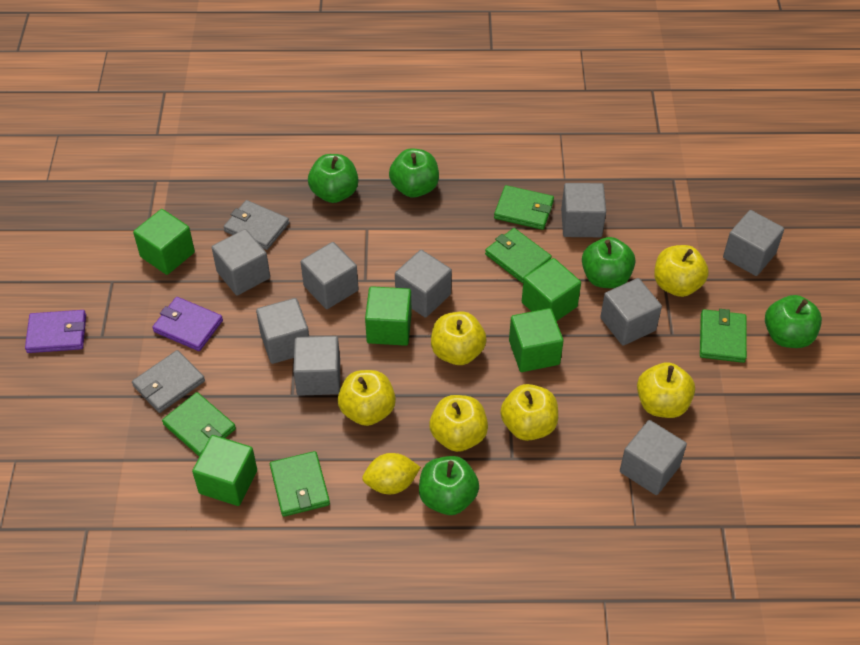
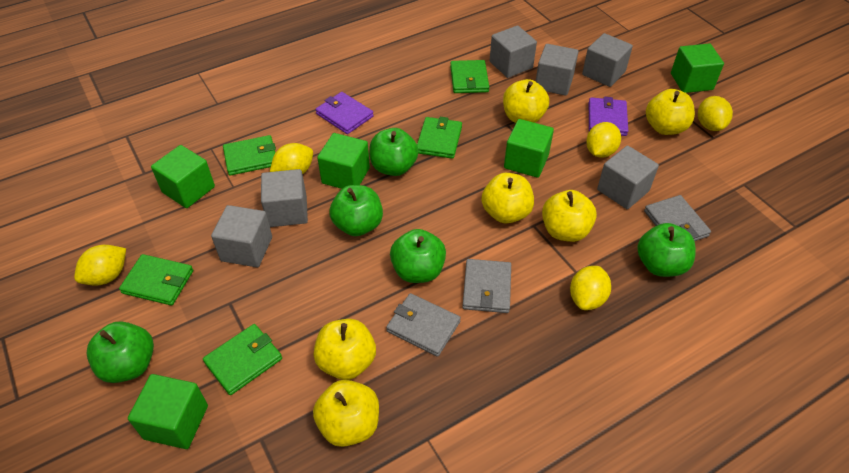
grey cube: 9 -> 6
grey wallet: 2 -> 3
yellow lemon: 1 -> 5

